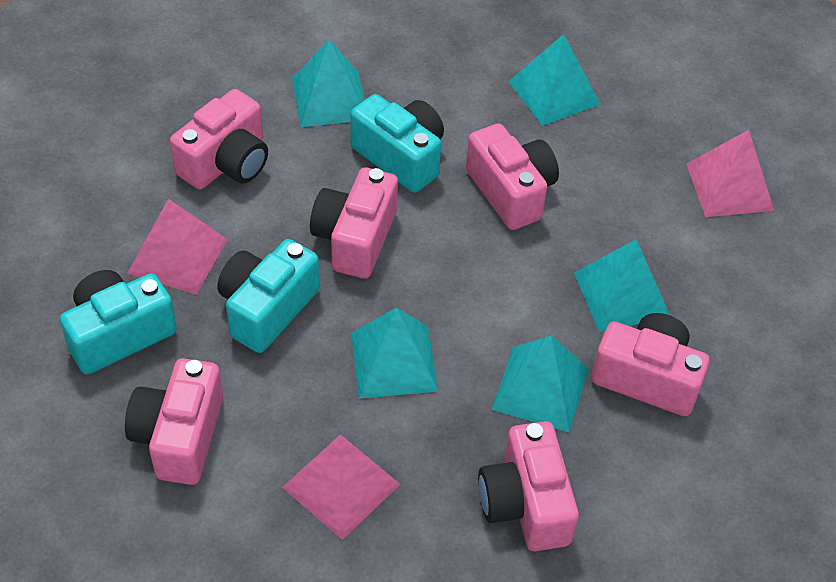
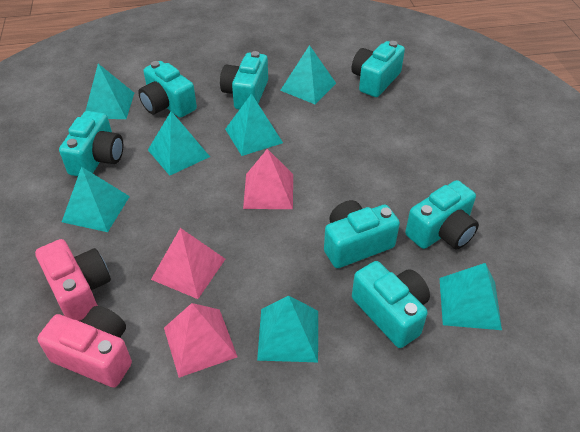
pink camera: 6 -> 2
turquoise camera: 3 -> 7
turquoise pyramid: 5 -> 7

